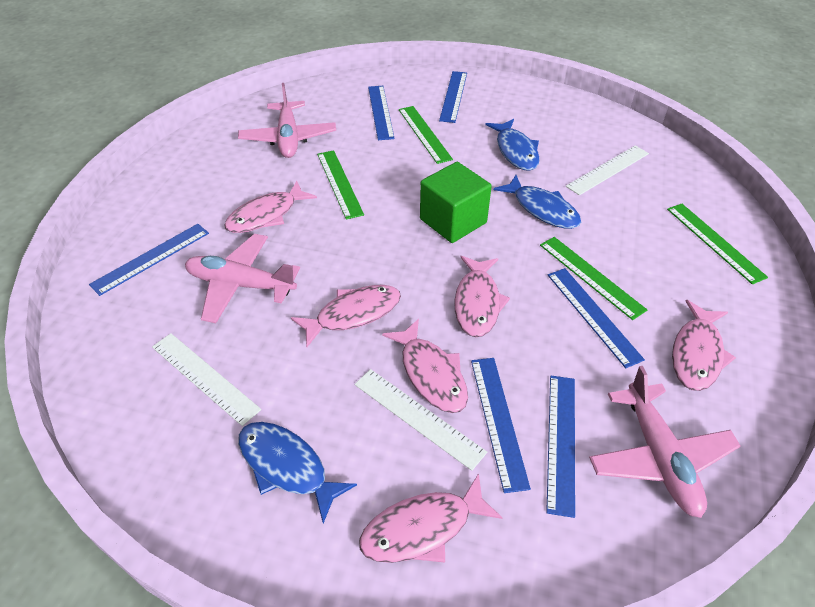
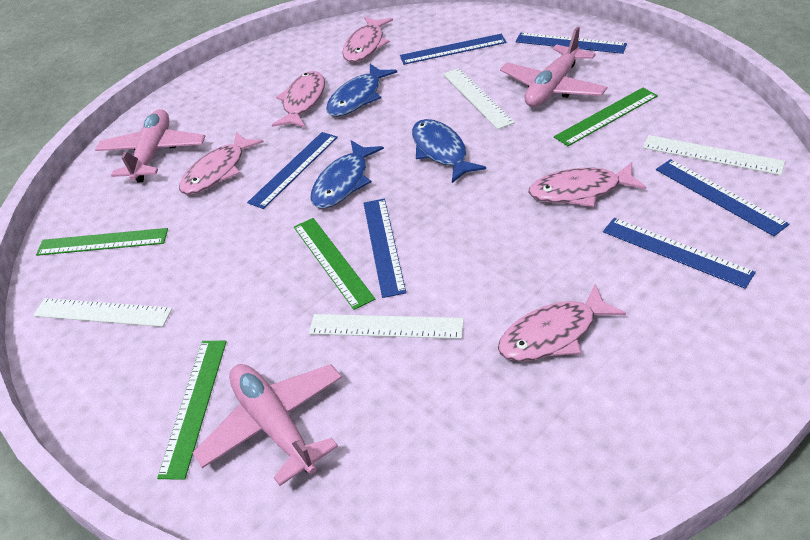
green cube: 1 -> 0
pink fish: 6 -> 5
white ruler: 3 -> 4

